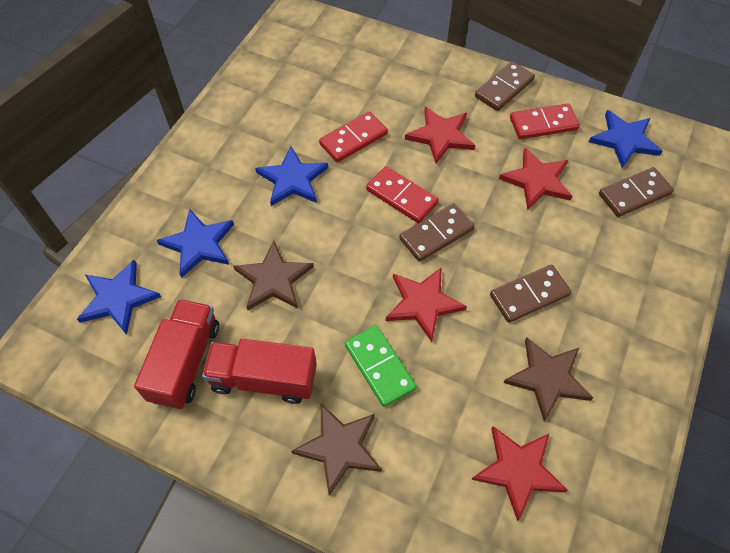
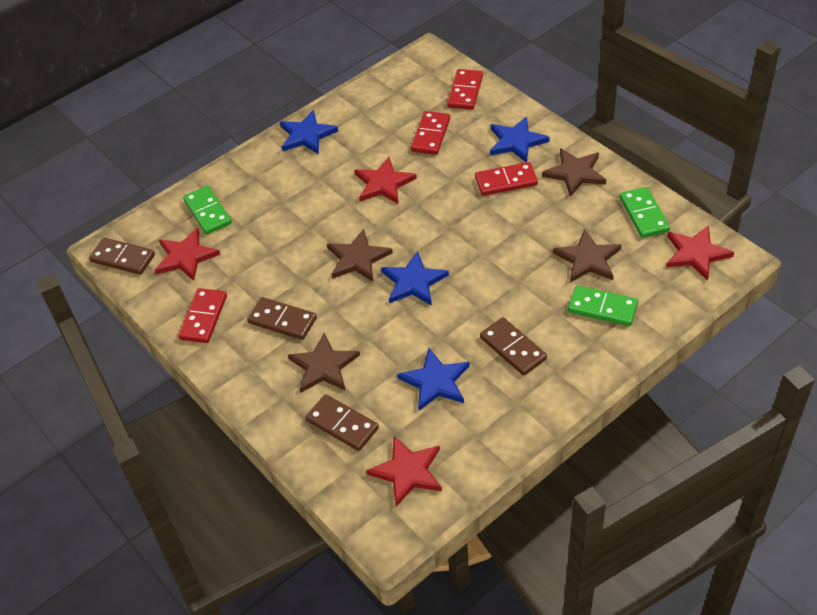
brown star: 3 -> 4
green domino: 1 -> 3
red domino: 3 -> 4
red truck: 2 -> 0

